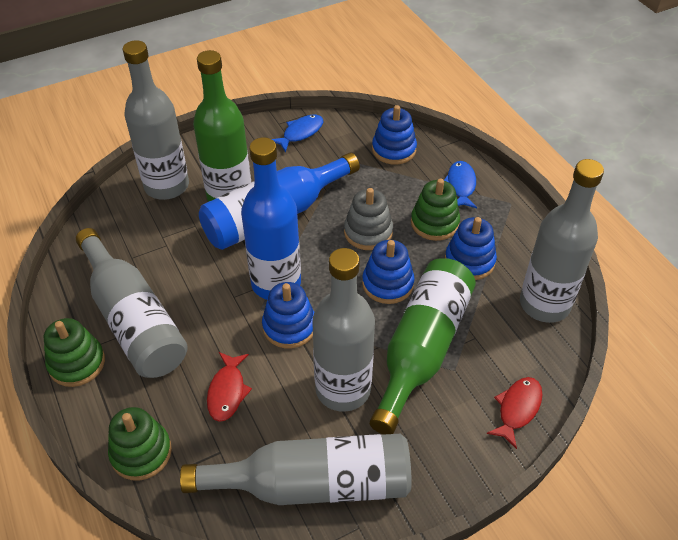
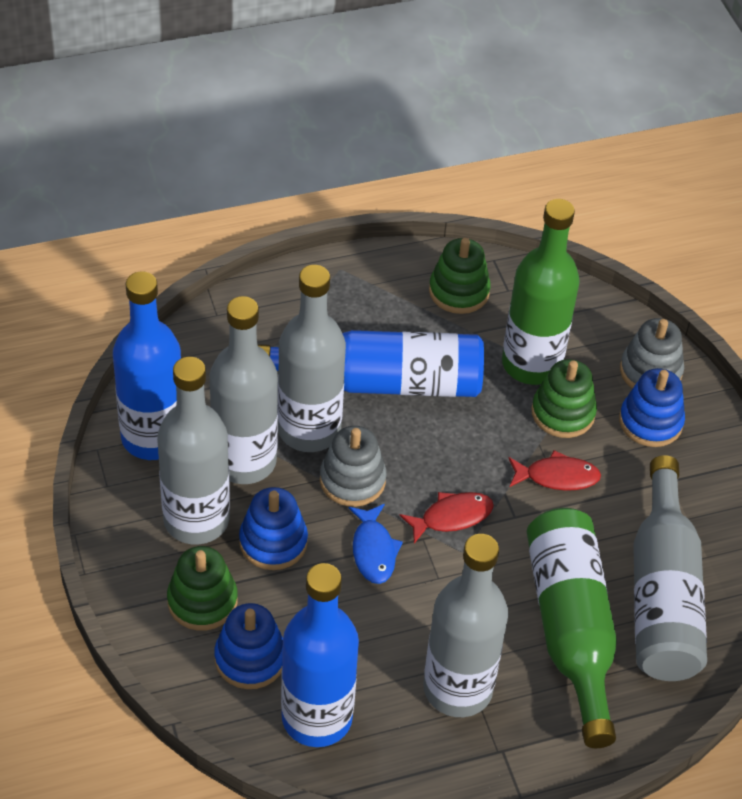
blue bottle: 2 -> 3
blue fish: 2 -> 1
blue stacking toy: 4 -> 3
grey stacking toy: 1 -> 2

